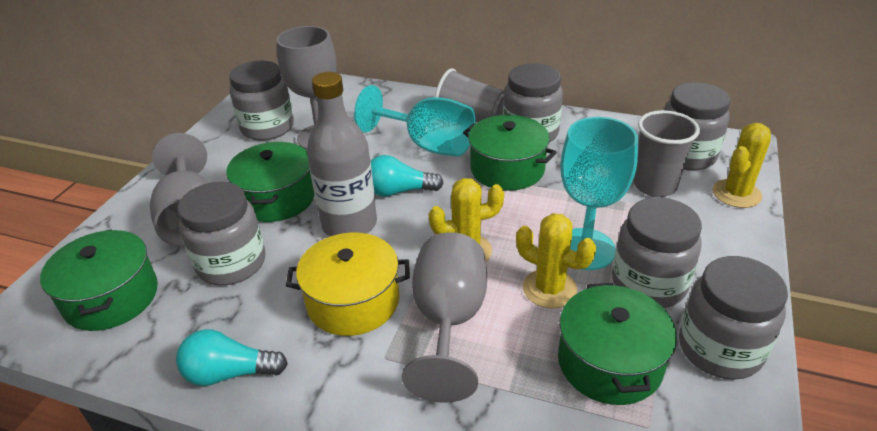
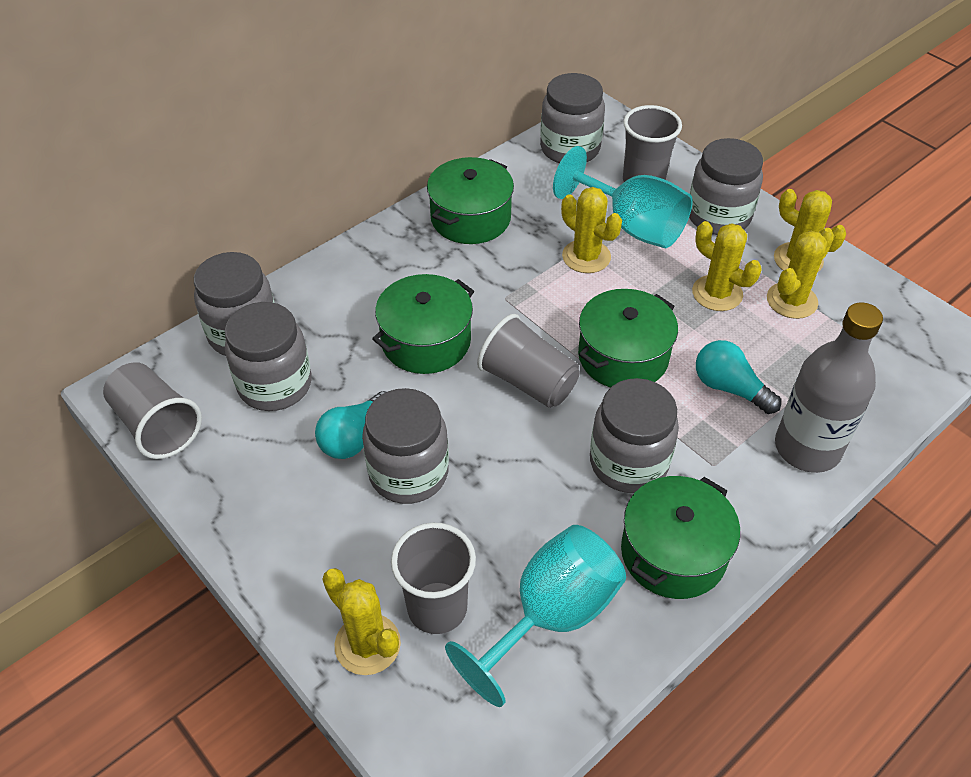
grey cup: 2 -> 4
grey goblet: 3 -> 0
yellow cactus: 3 -> 5
yellow pot: 1 -> 0

